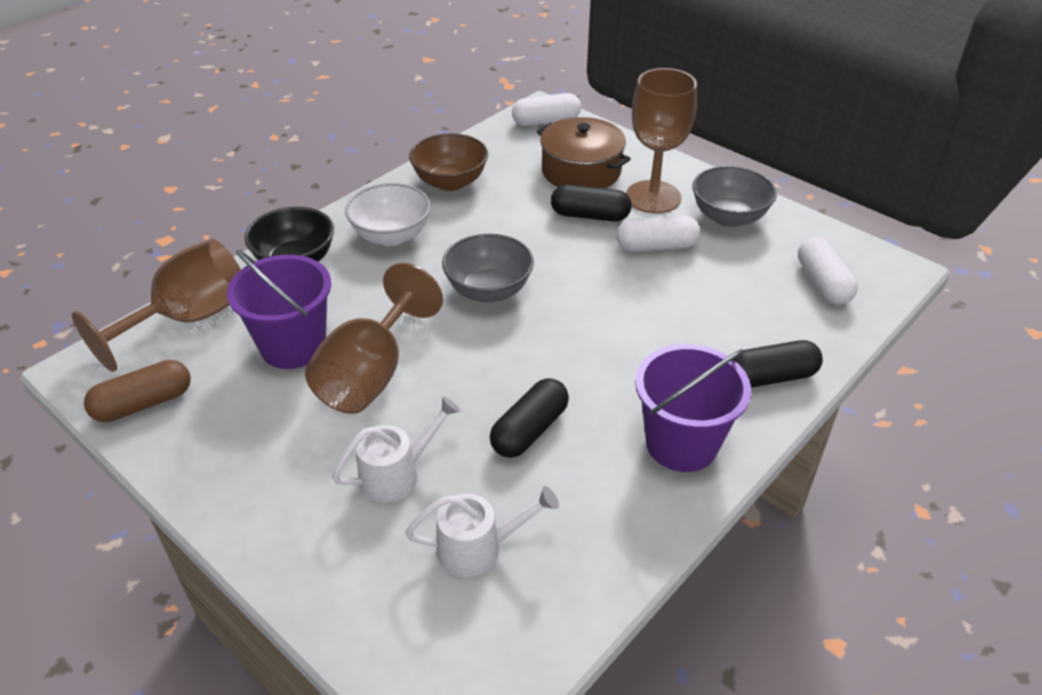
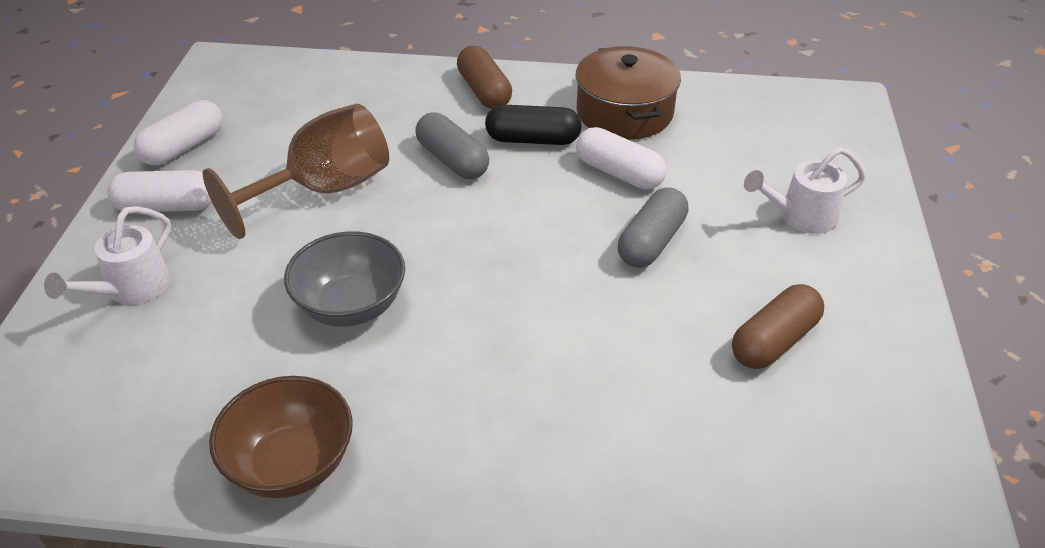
black bowl: 1 -> 0
black capsule: 3 -> 1
brown capsule: 1 -> 2
brown goblet: 3 -> 1
grey bowl: 2 -> 1
grey capsule: 0 -> 2
purple bucket: 2 -> 0
white bowl: 1 -> 0

